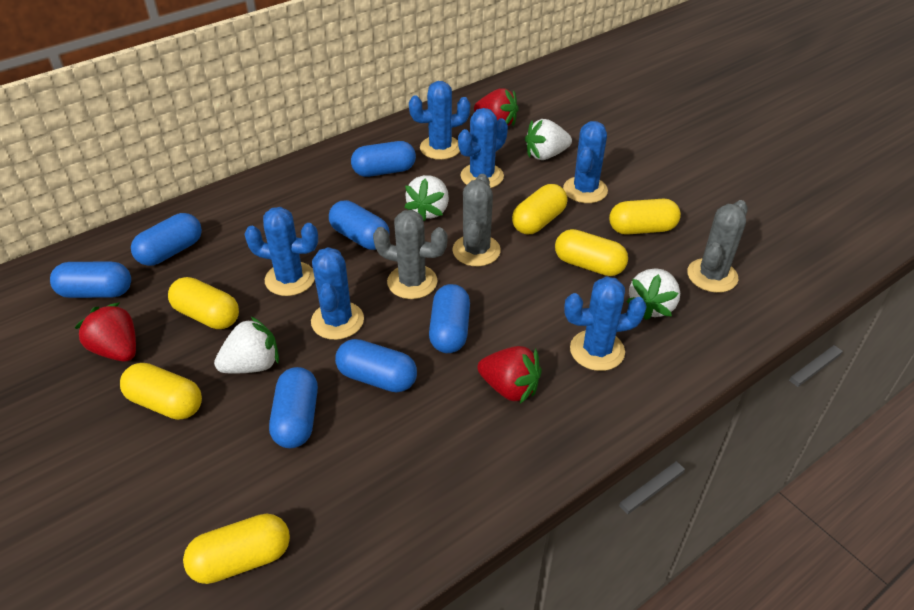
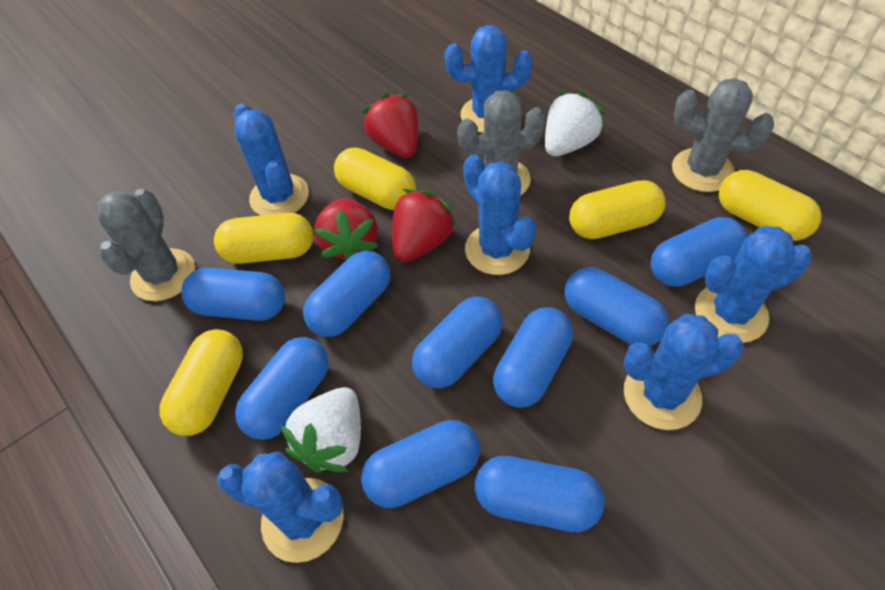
blue capsule: 7 -> 9
white strawberry: 4 -> 2
yellow capsule: 6 -> 5

